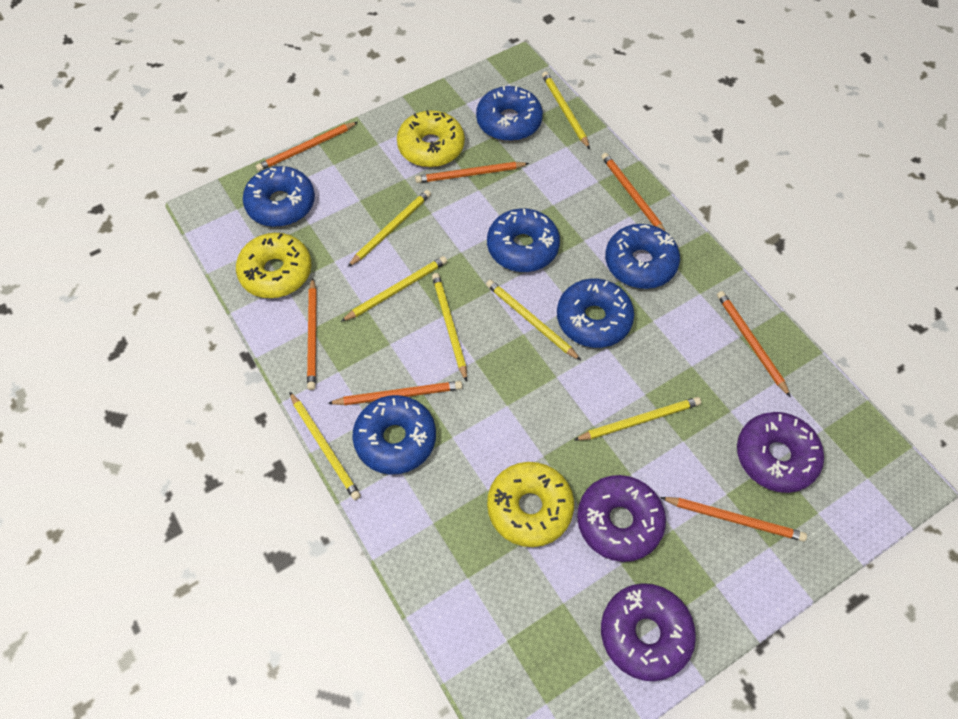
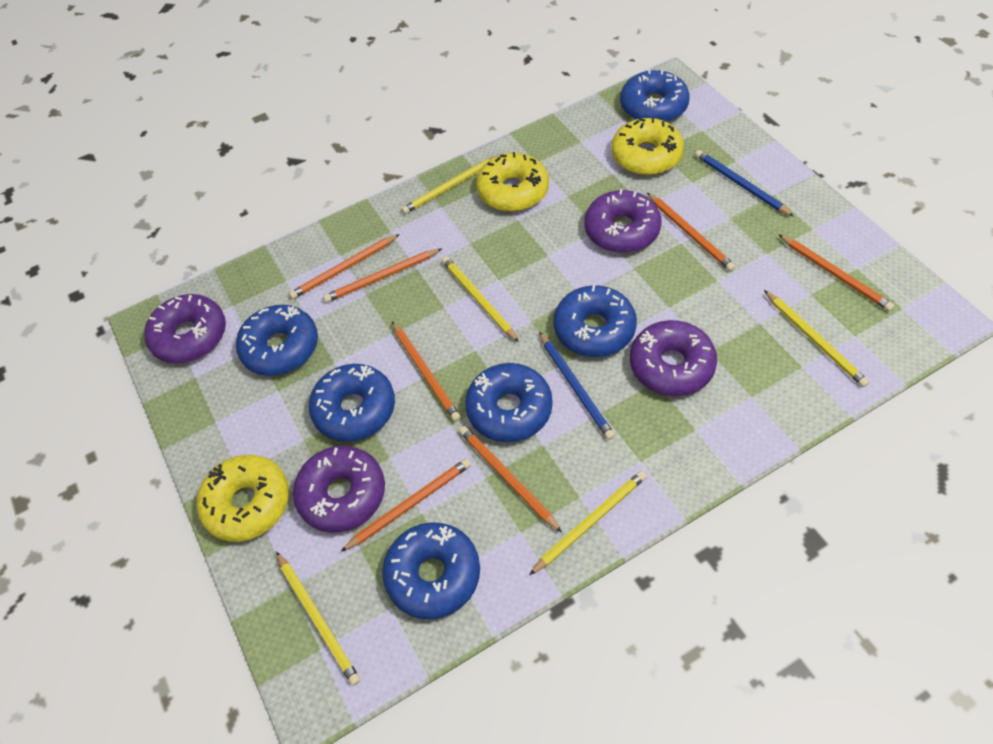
blue pencil: 0 -> 2
purple donut: 3 -> 4
yellow pencil: 7 -> 5

